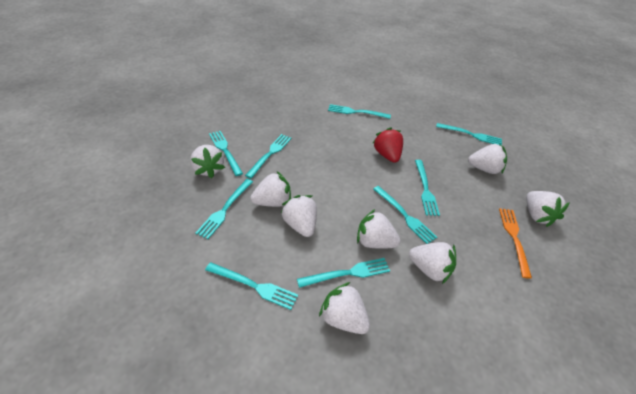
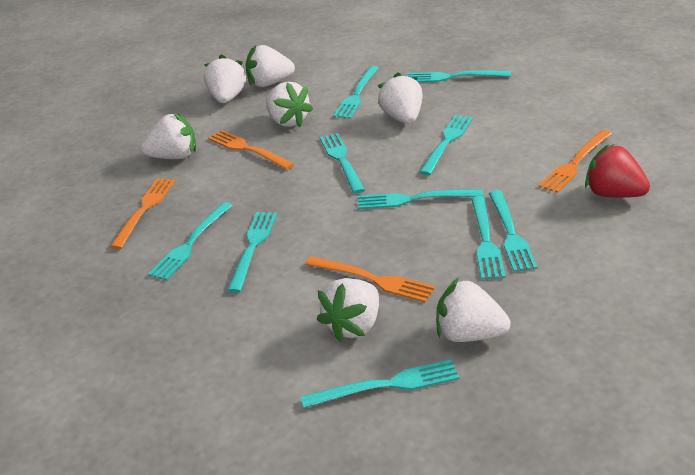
orange fork: 1 -> 4
turquoise fork: 9 -> 10
white strawberry: 8 -> 7

